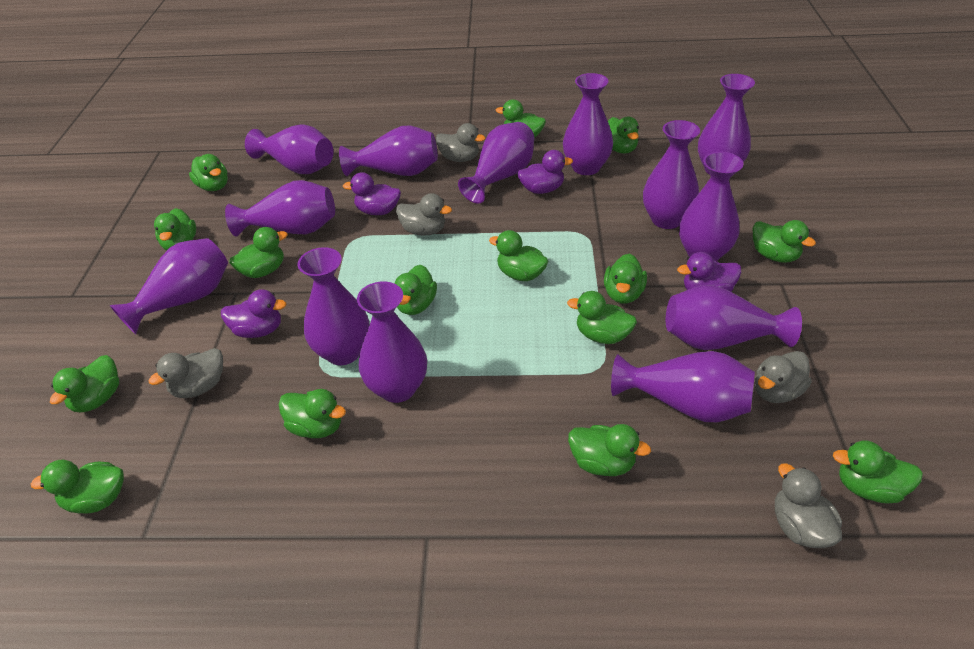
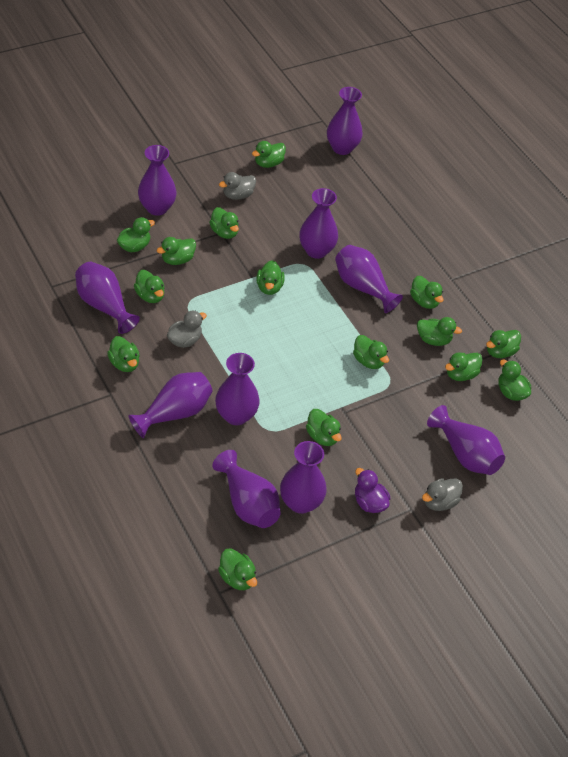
grey duck: 5 -> 3
purple duck: 4 -> 1
purple vase: 13 -> 10

